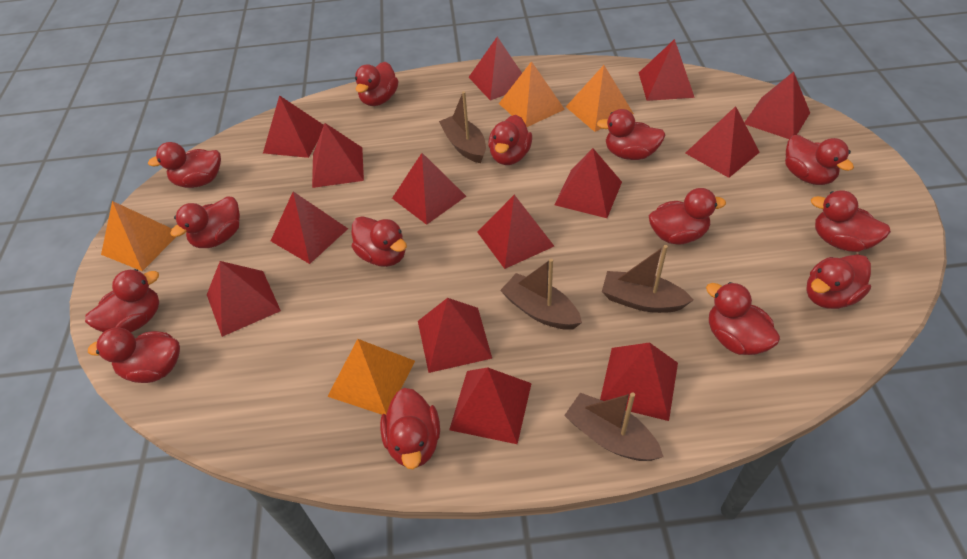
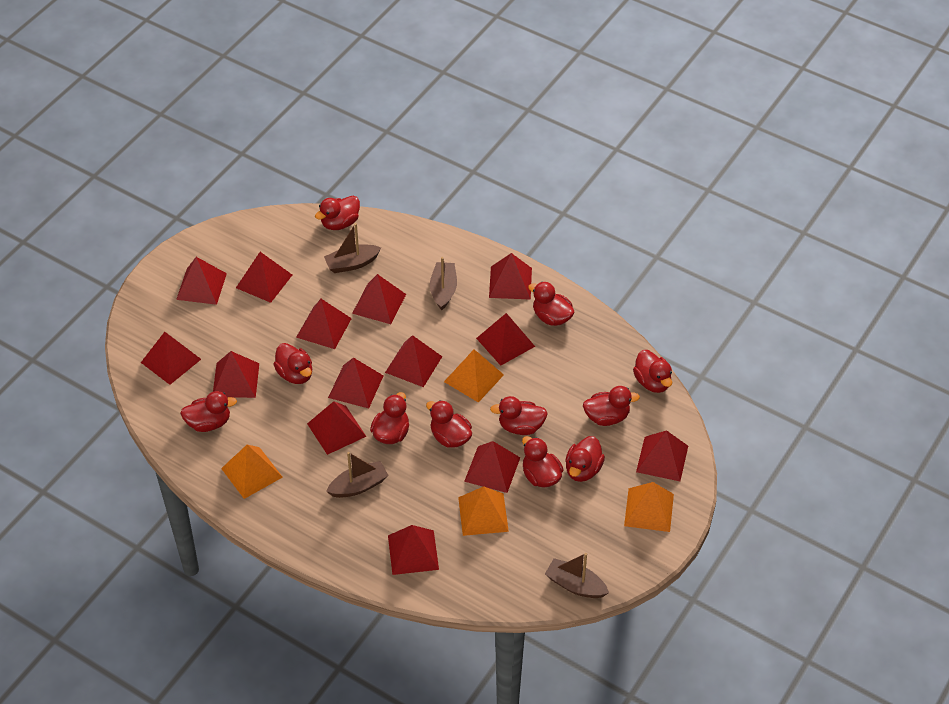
red duck: 14 -> 11

